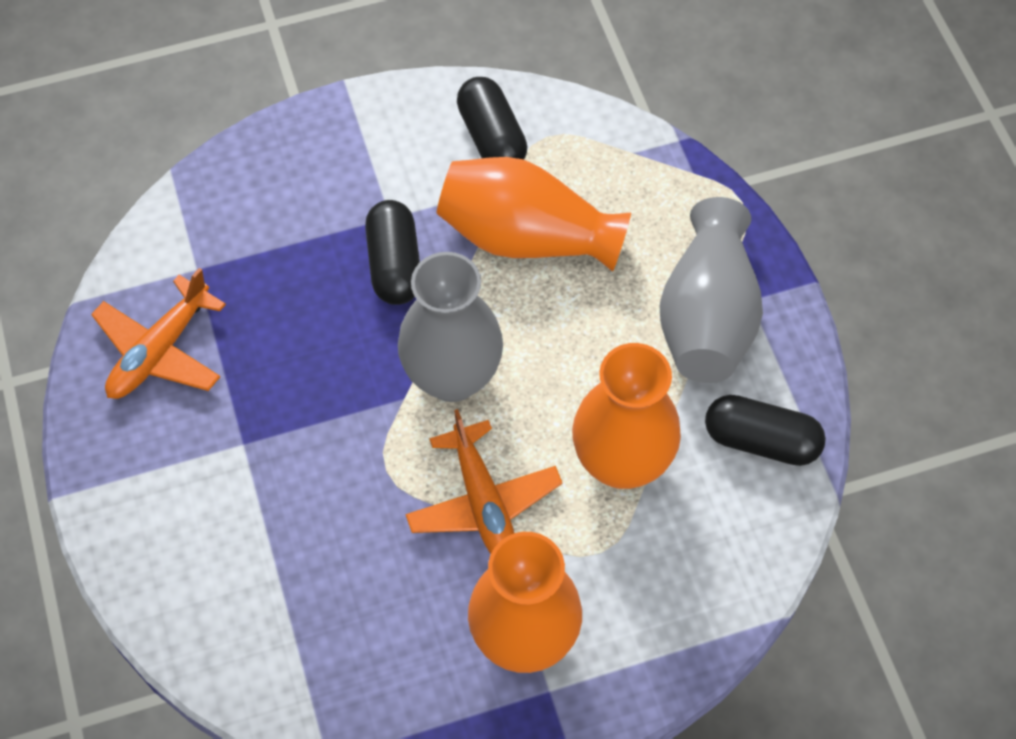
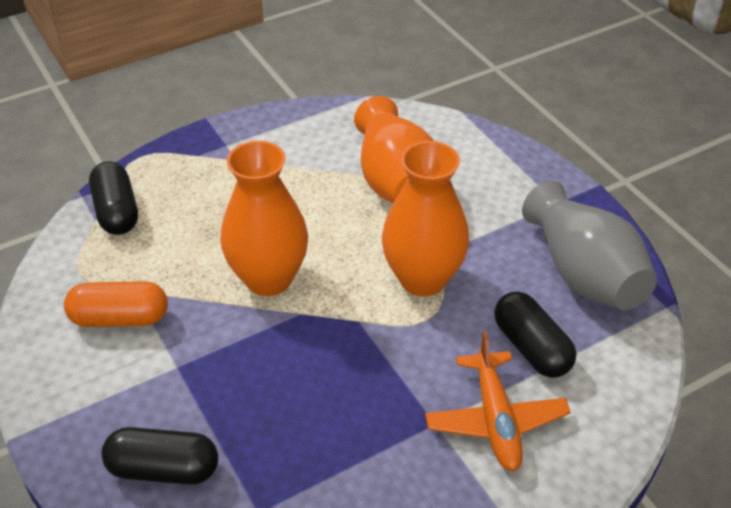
grey vase: 2 -> 1
orange capsule: 0 -> 1
orange plane: 2 -> 1

